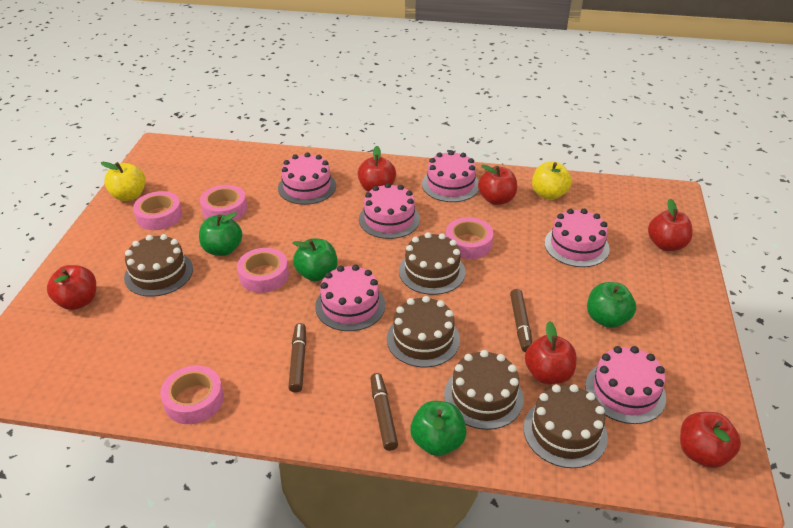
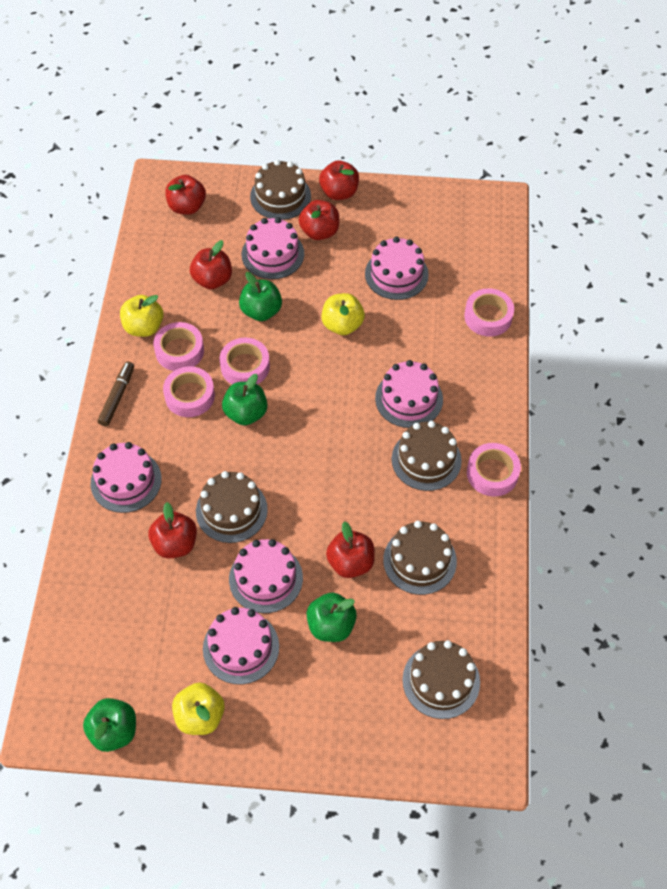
brown marker: 3 -> 1
yellow apple: 2 -> 3

